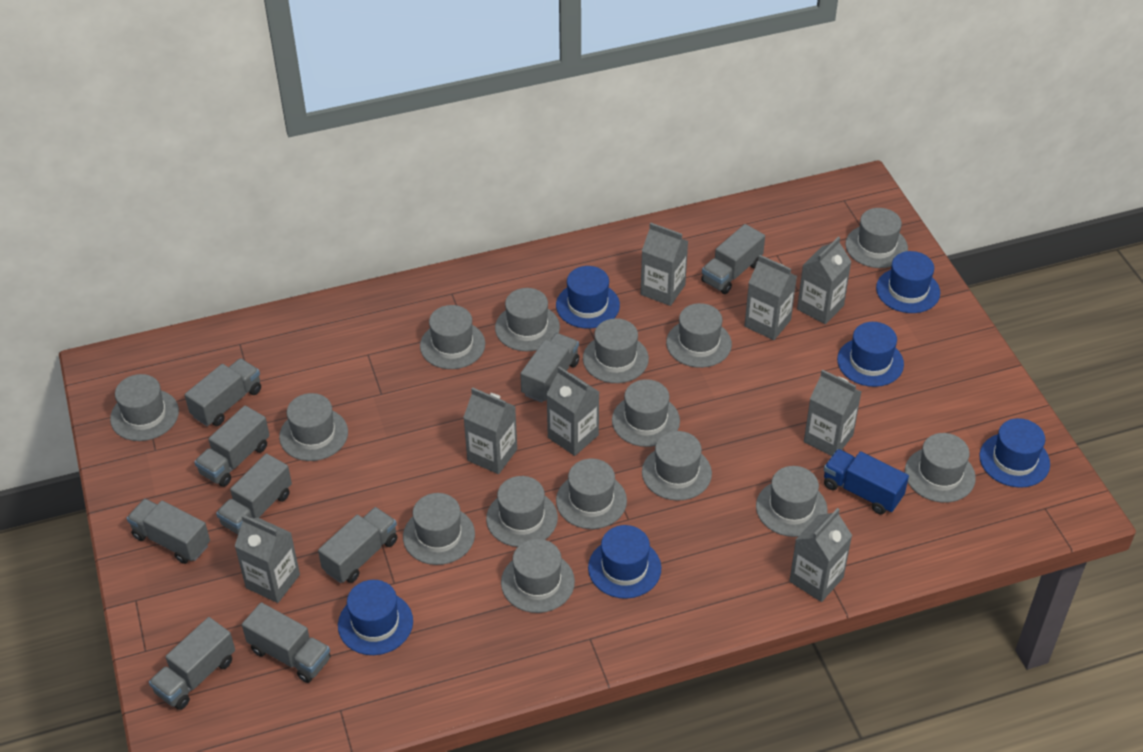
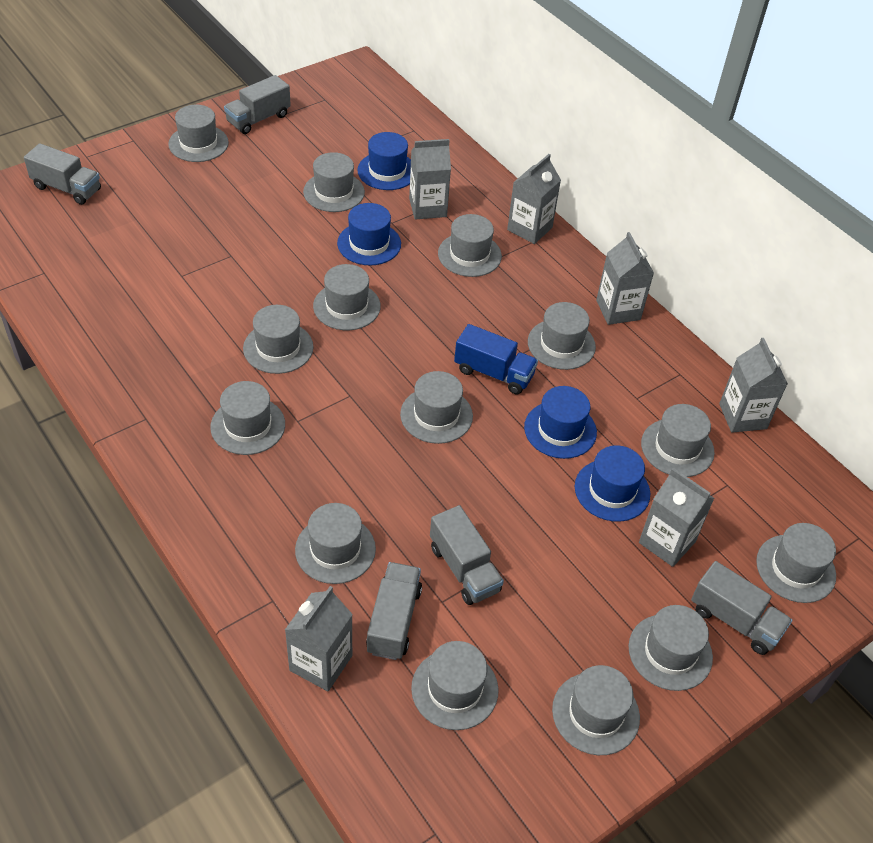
blue hat: 6 -> 4
grey carton: 8 -> 6
grey hat: 15 -> 14
grey truck: 9 -> 5

